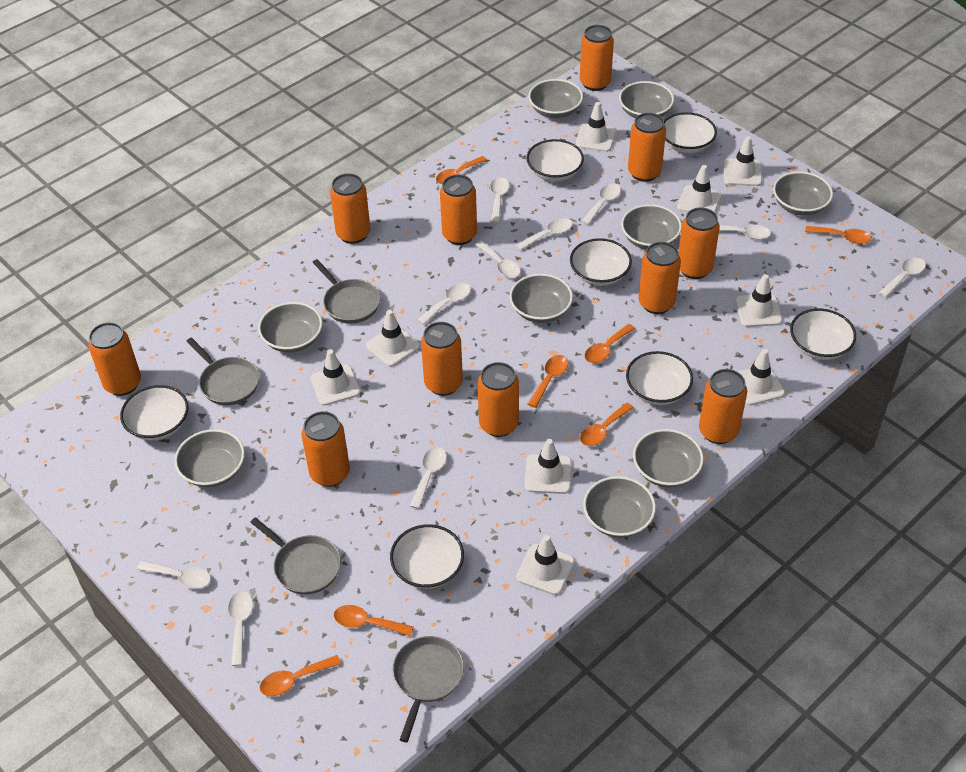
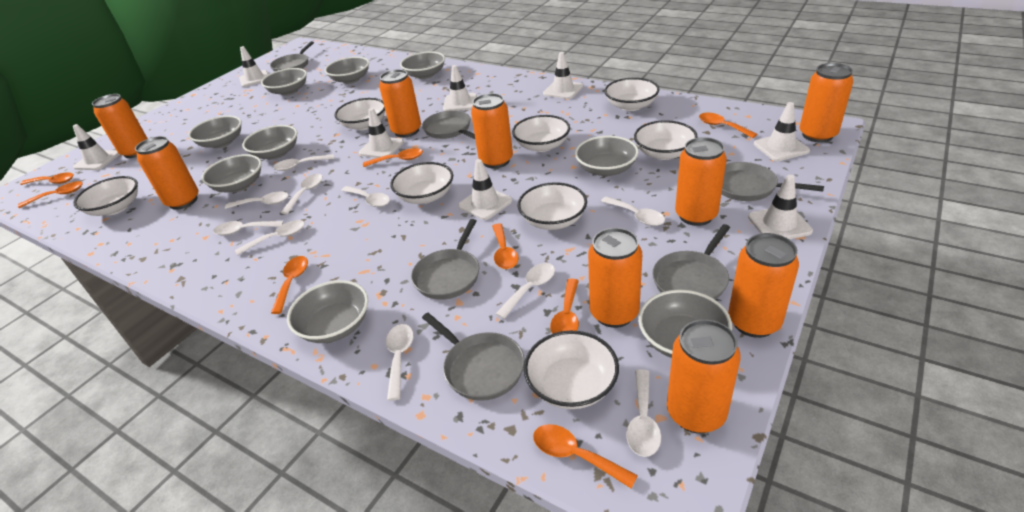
grey pan: 4 -> 6
orange can: 11 -> 9
orange spoon: 7 -> 8
white bowl: 7 -> 8
white traffic cone: 9 -> 8

